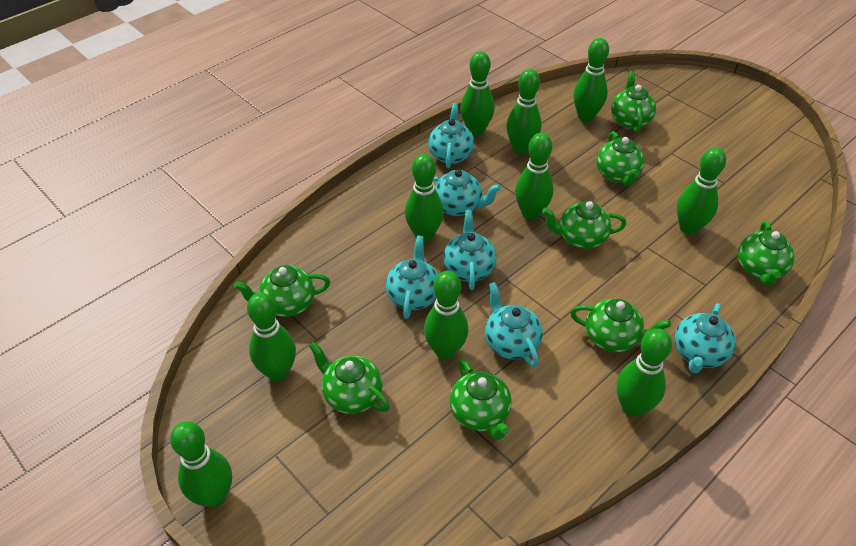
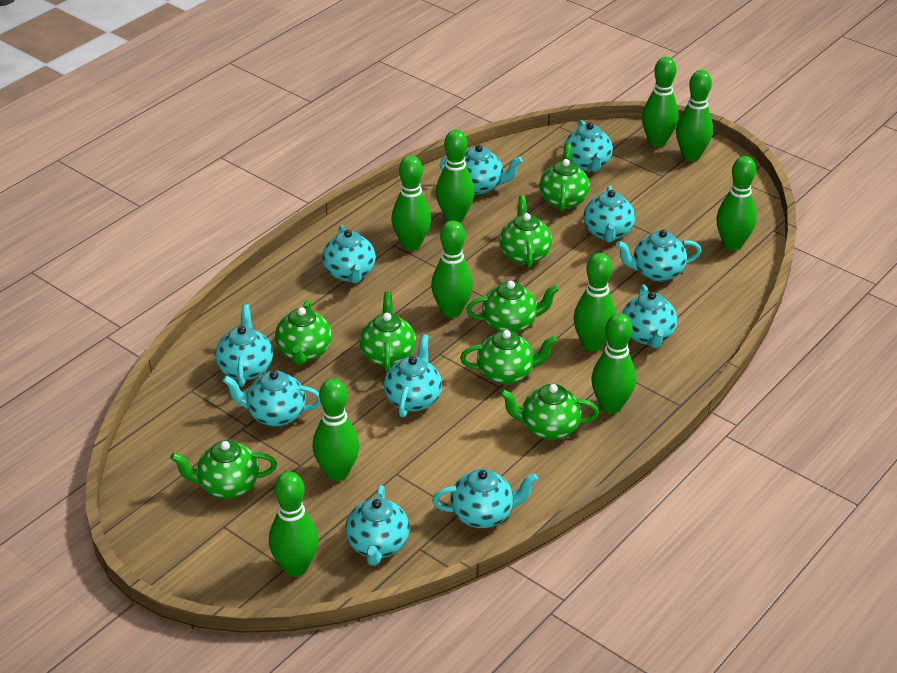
turquoise teapot: 6 -> 11

